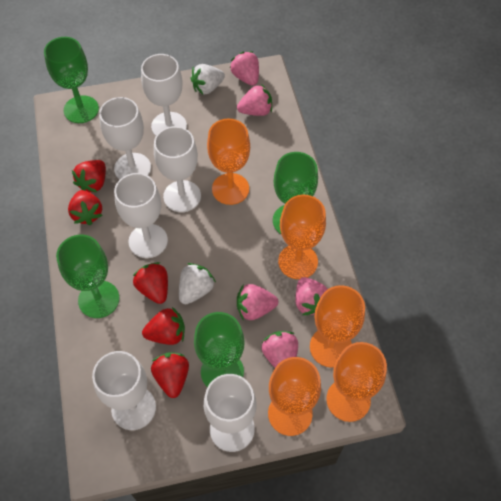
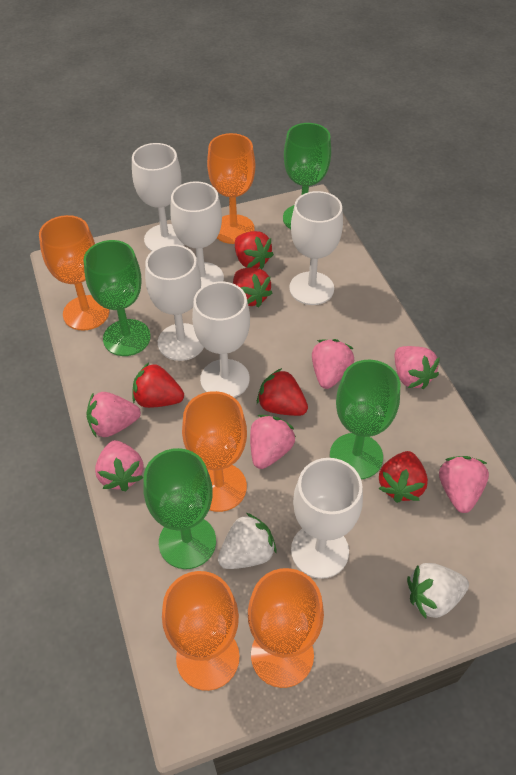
pink strawberry: 5 -> 6

